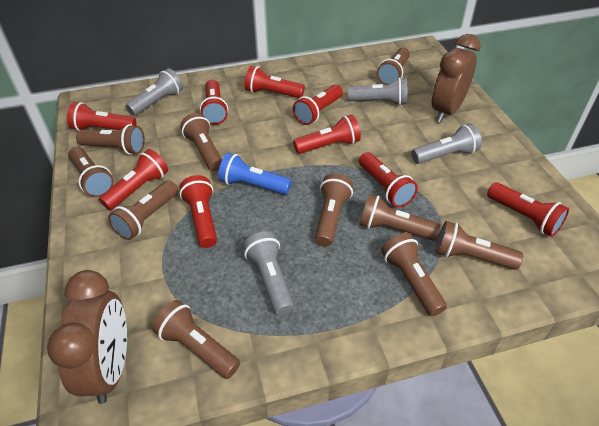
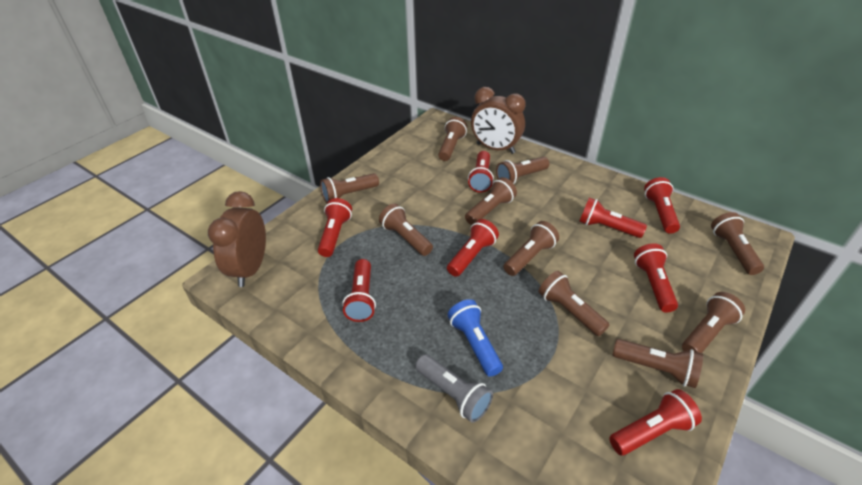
grey flashlight: 4 -> 1
red flashlight: 9 -> 8

